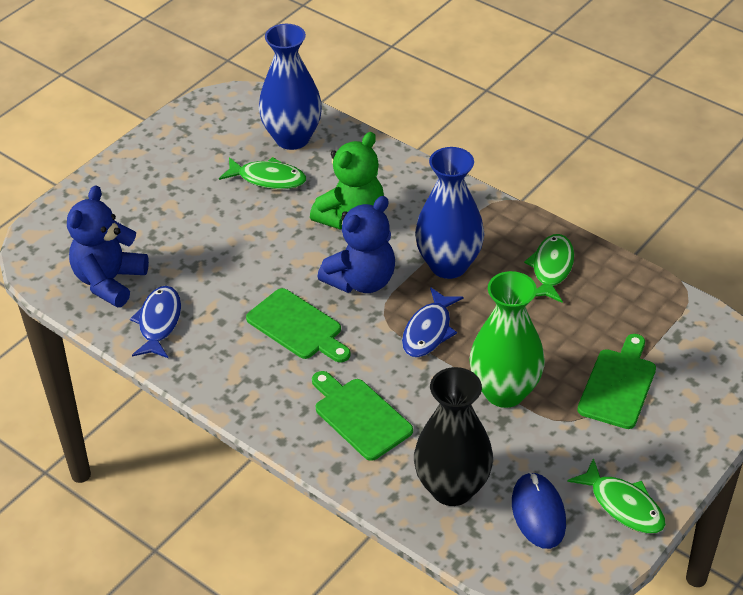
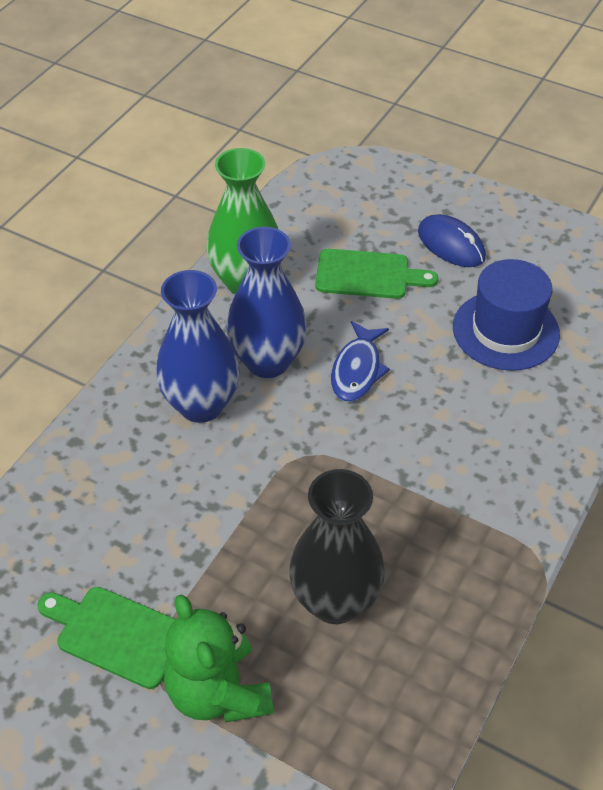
blue fish: 2 -> 1
blue hat: 0 -> 1
blue teddy bear: 2 -> 0
green cutting board: 3 -> 2
green fish: 3 -> 0

